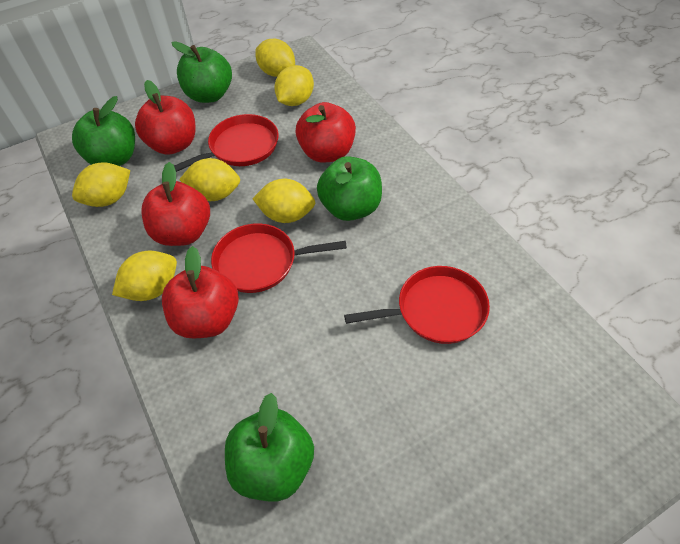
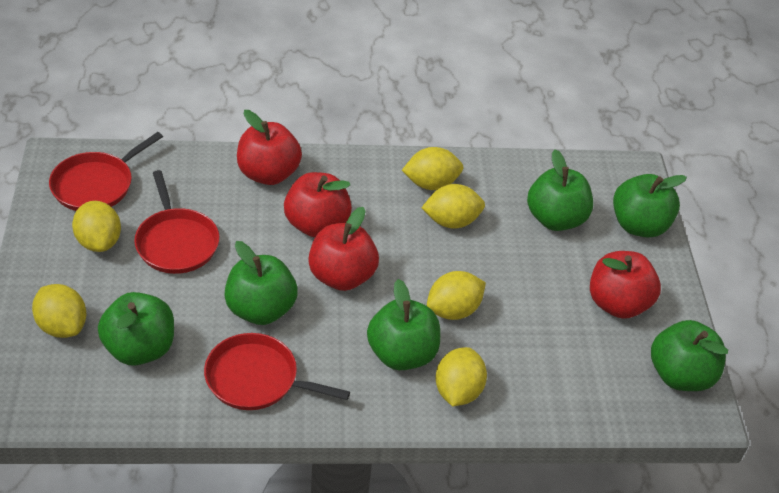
green apple: 4 -> 6

